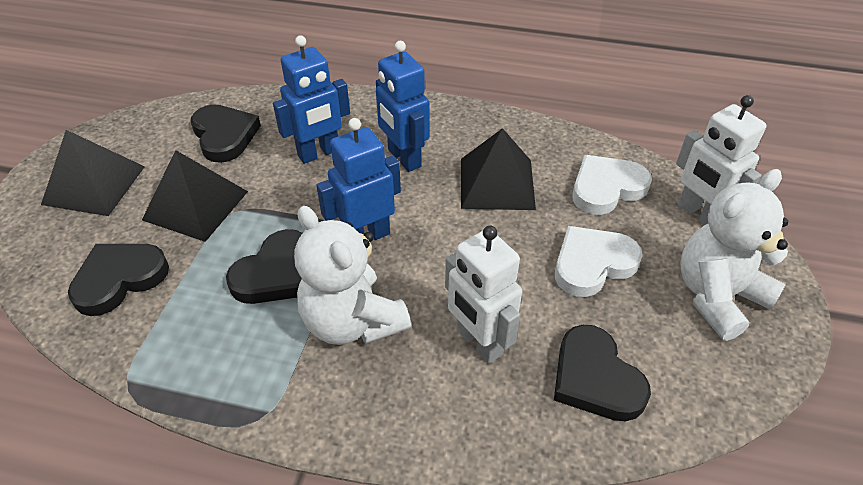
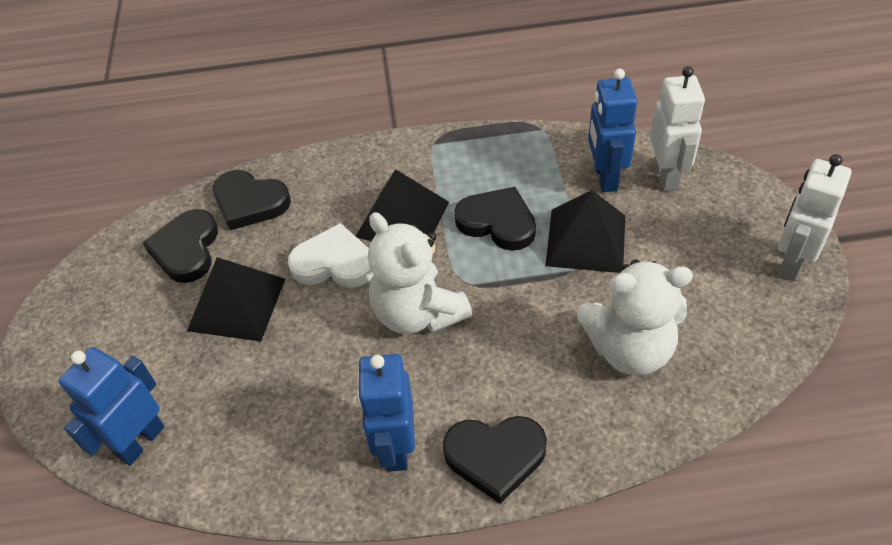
white heart: 2 -> 1

